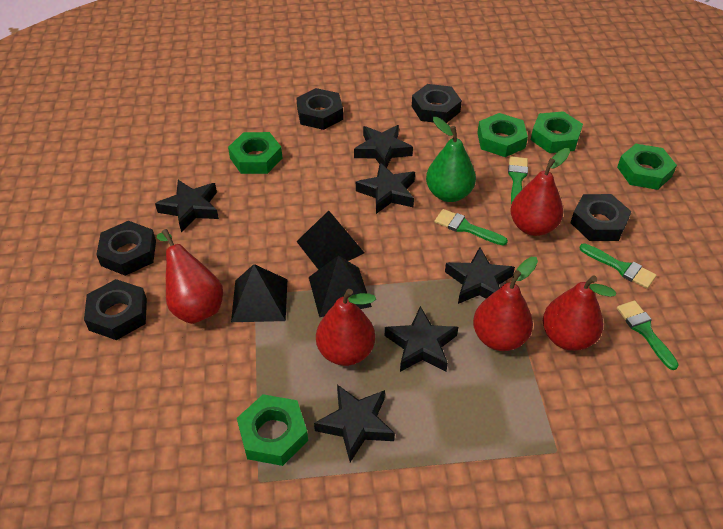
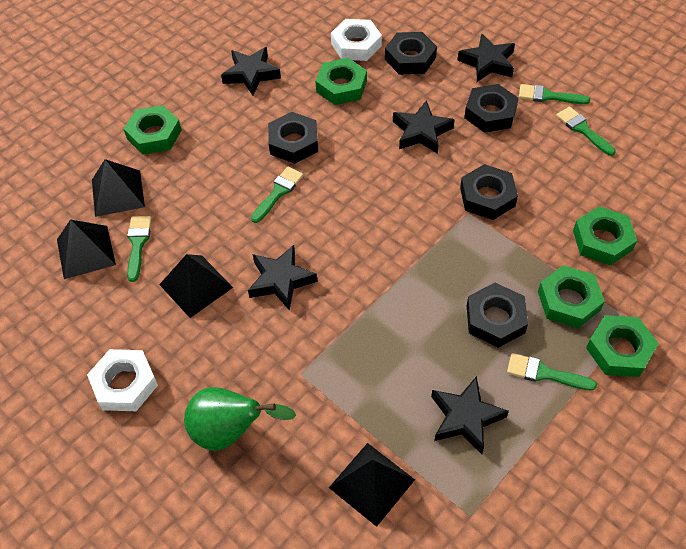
black pyramid: 3 -> 4
black star: 6 -> 5
green brush: 4 -> 5
red pear: 5 -> 0
white nut: 0 -> 2

